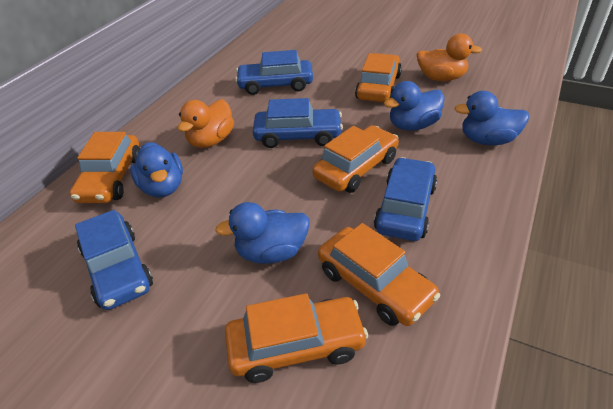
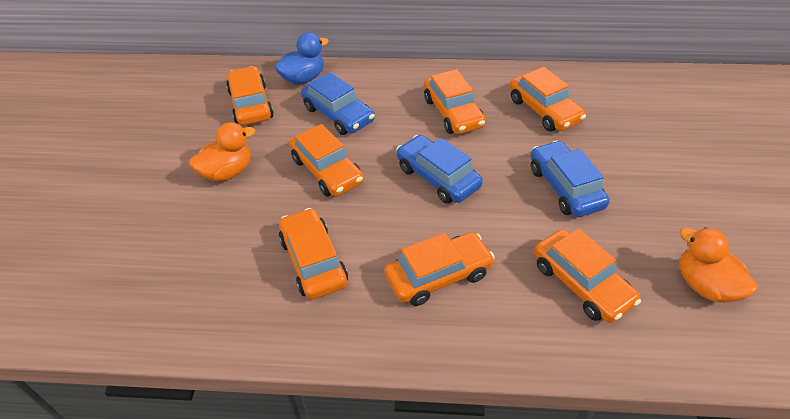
blue car: 4 -> 3
blue duck: 4 -> 1
orange car: 5 -> 7

